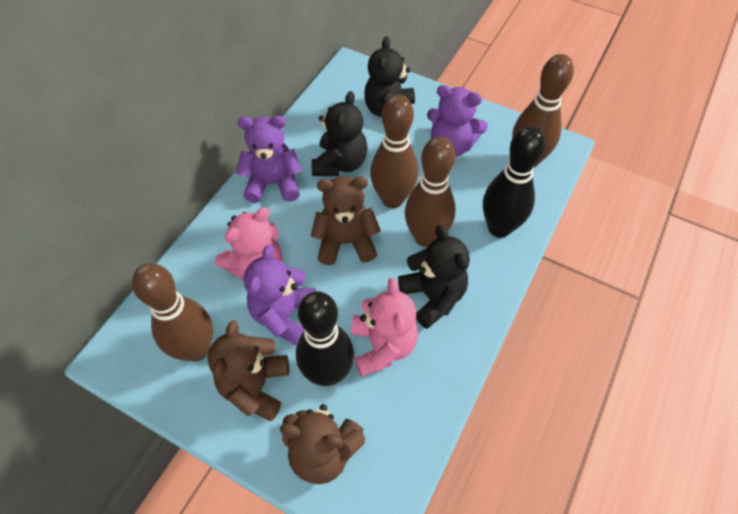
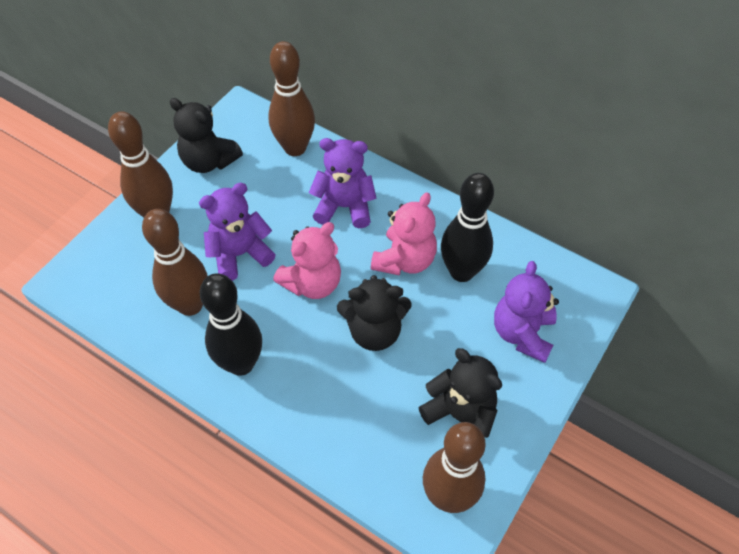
brown teddy bear: 3 -> 0

